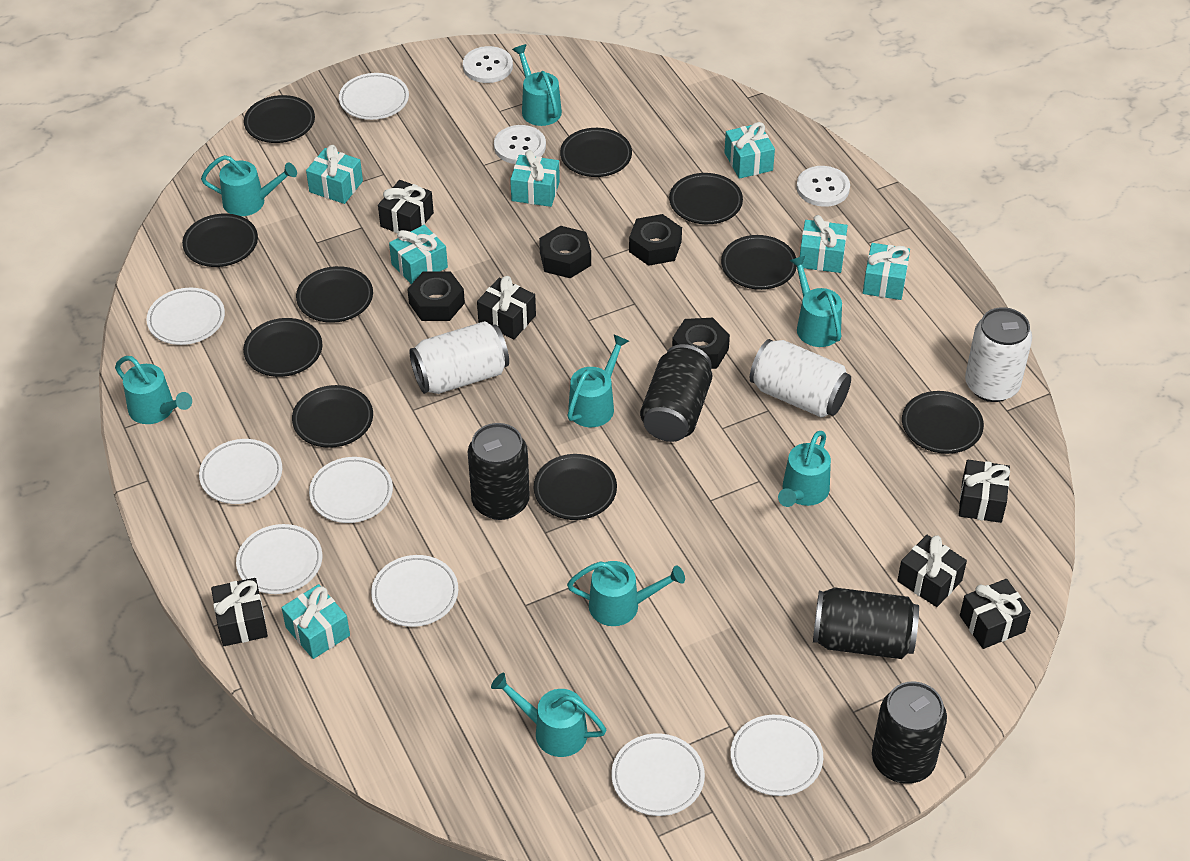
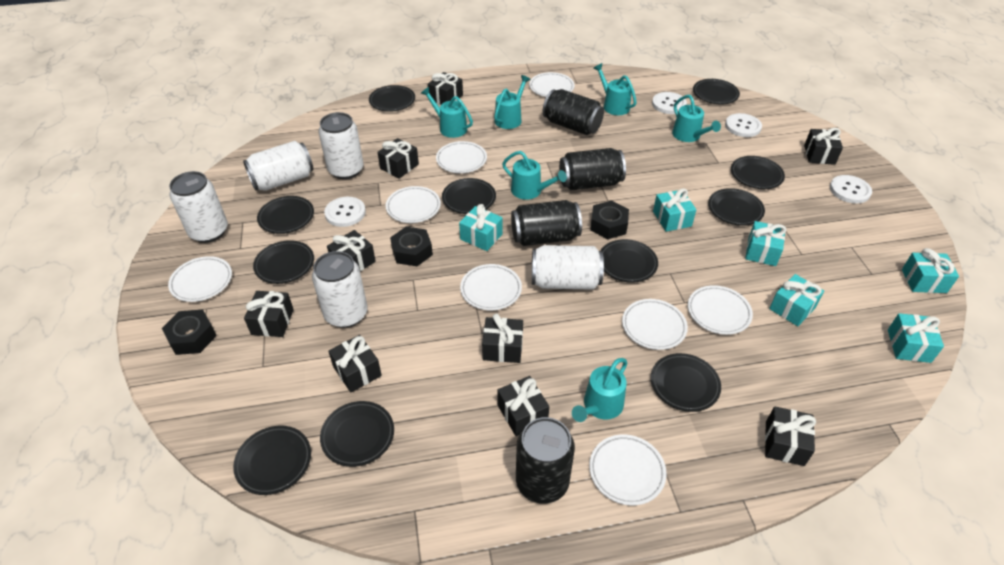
black gift: 6 -> 9
black nut: 4 -> 3
black plate: 10 -> 11
turquoise gift: 7 -> 6
turquoise watering can: 8 -> 6
white button: 3 -> 4
white can: 3 -> 5

